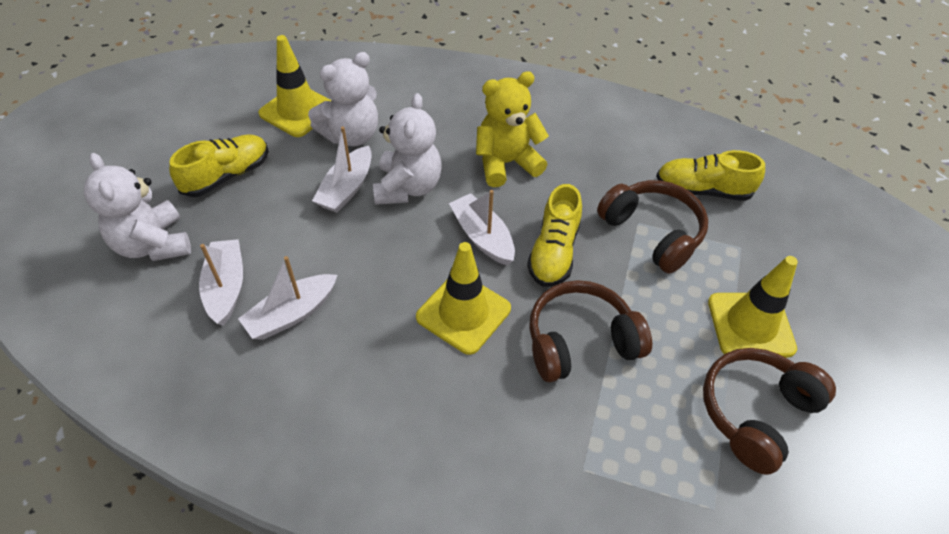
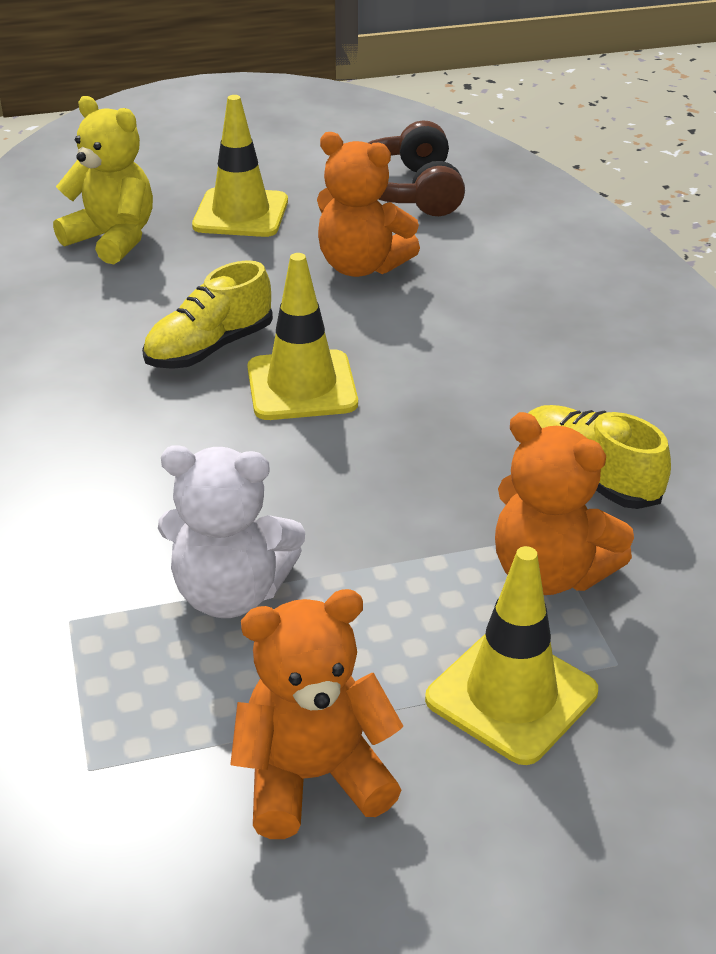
brown headphones: 3 -> 1
orange teddy bear: 0 -> 3
white boat: 4 -> 0
white teddy bear: 3 -> 1
yellow shoe: 3 -> 2

